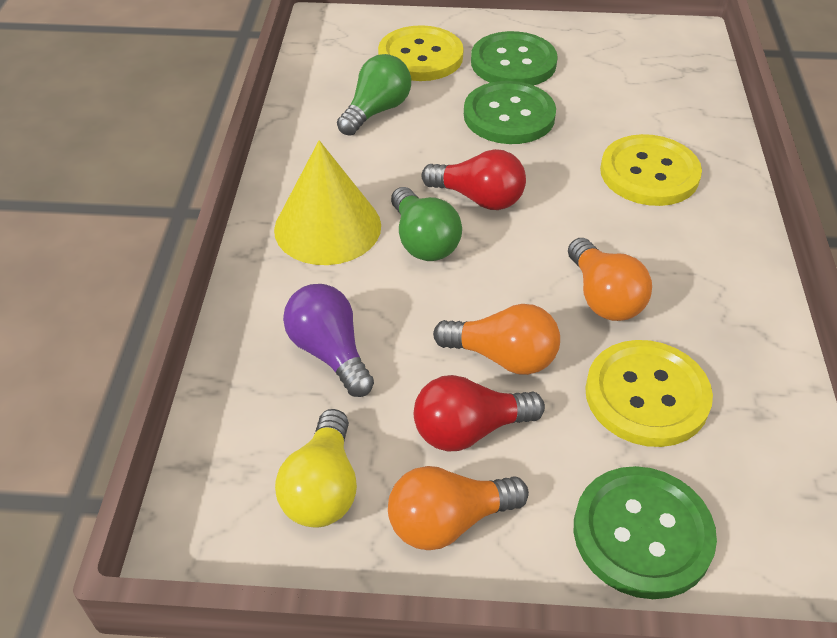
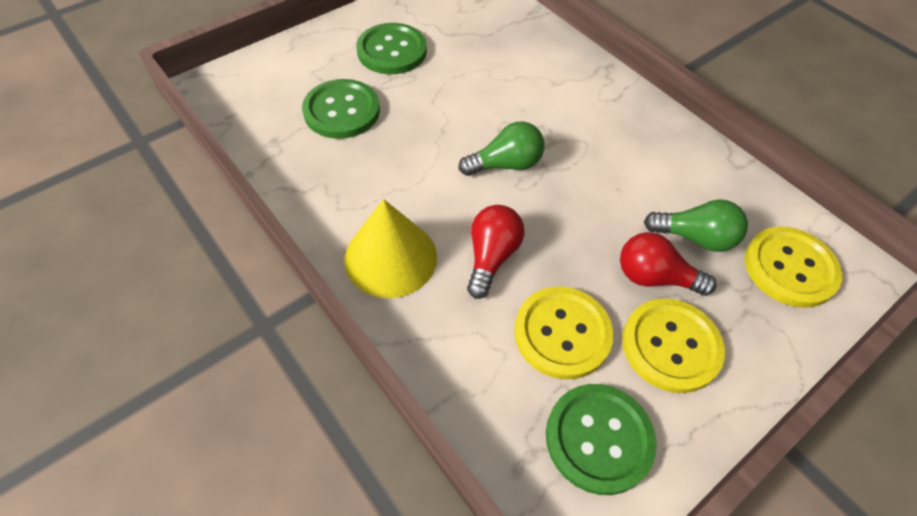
orange light bulb: 3 -> 0
purple light bulb: 1 -> 0
yellow light bulb: 1 -> 0

